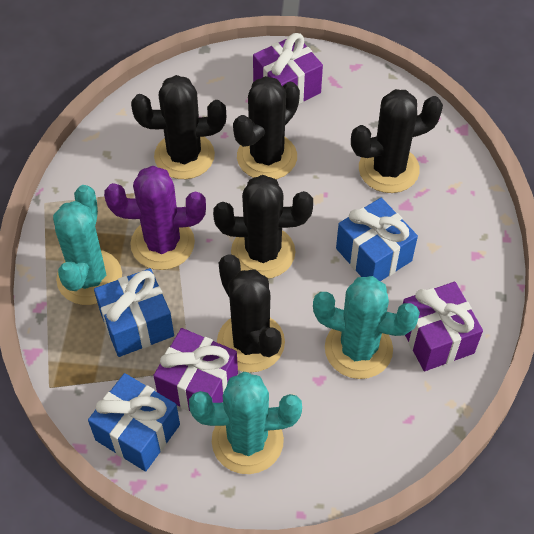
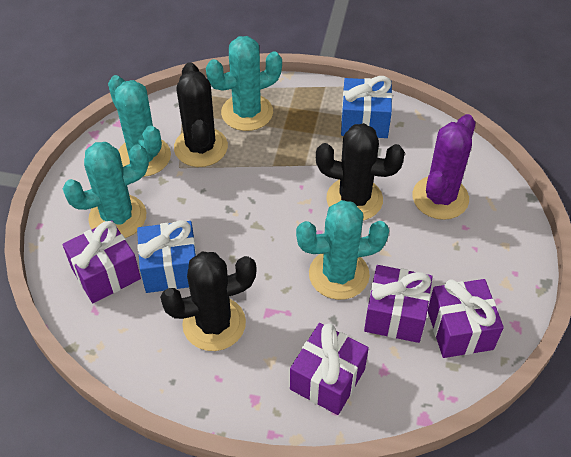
black cactus: 5 -> 3
blue gift: 3 -> 2
purple gift: 3 -> 4
turquoise cactus: 3 -> 4

